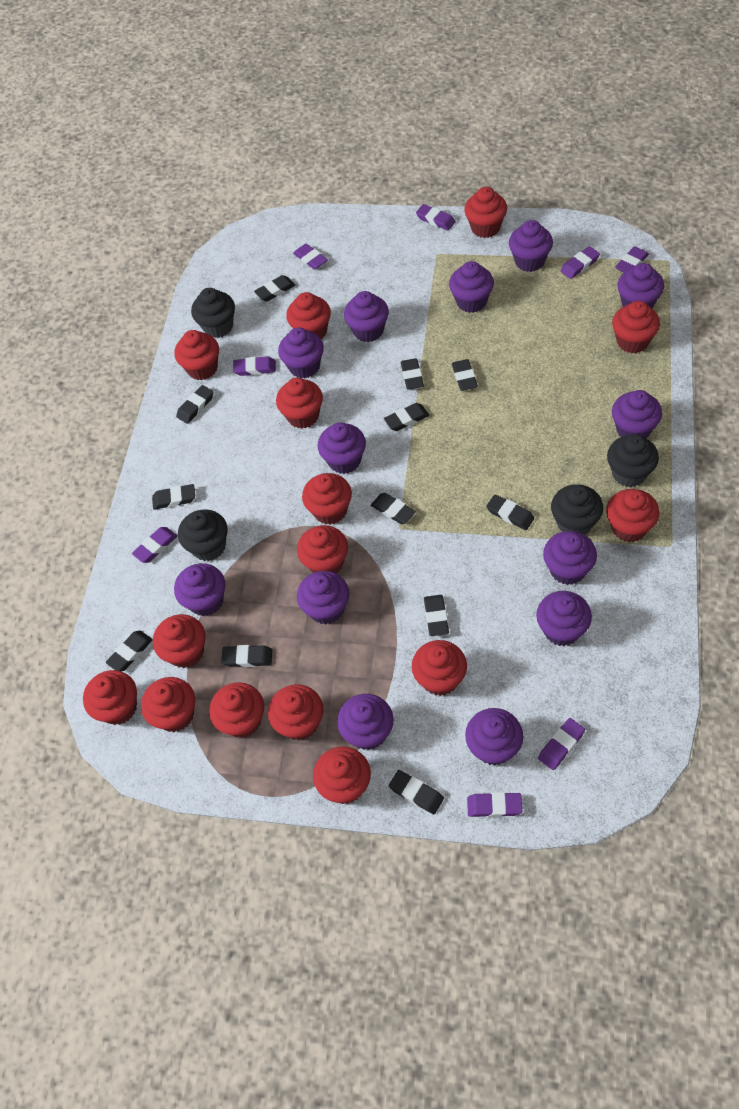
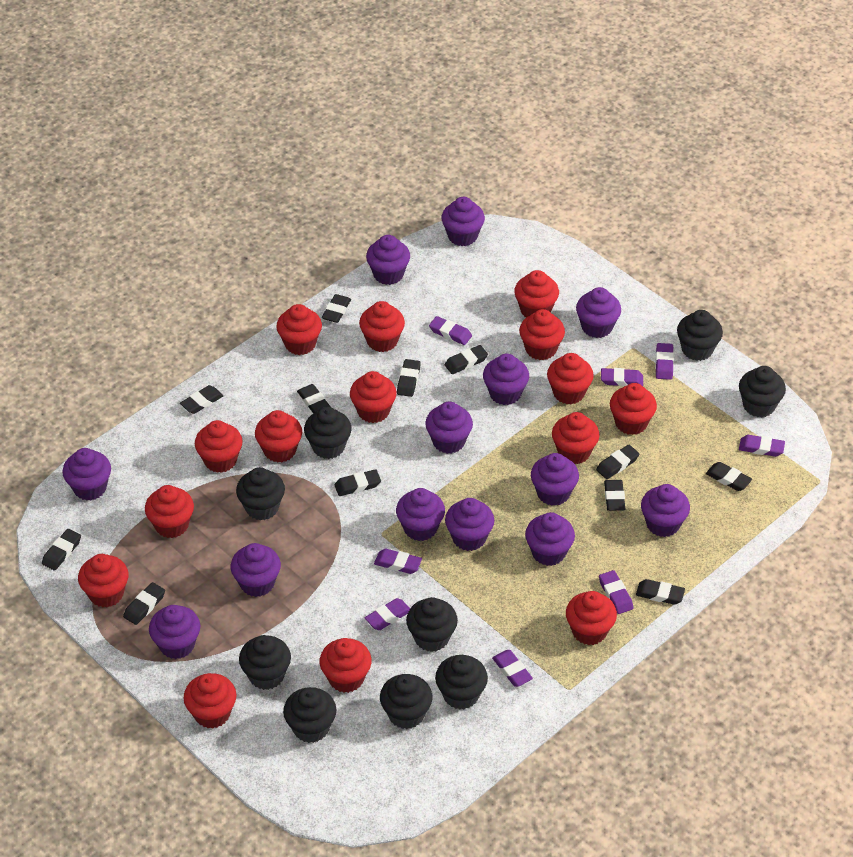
black cupcake: 4 -> 9

